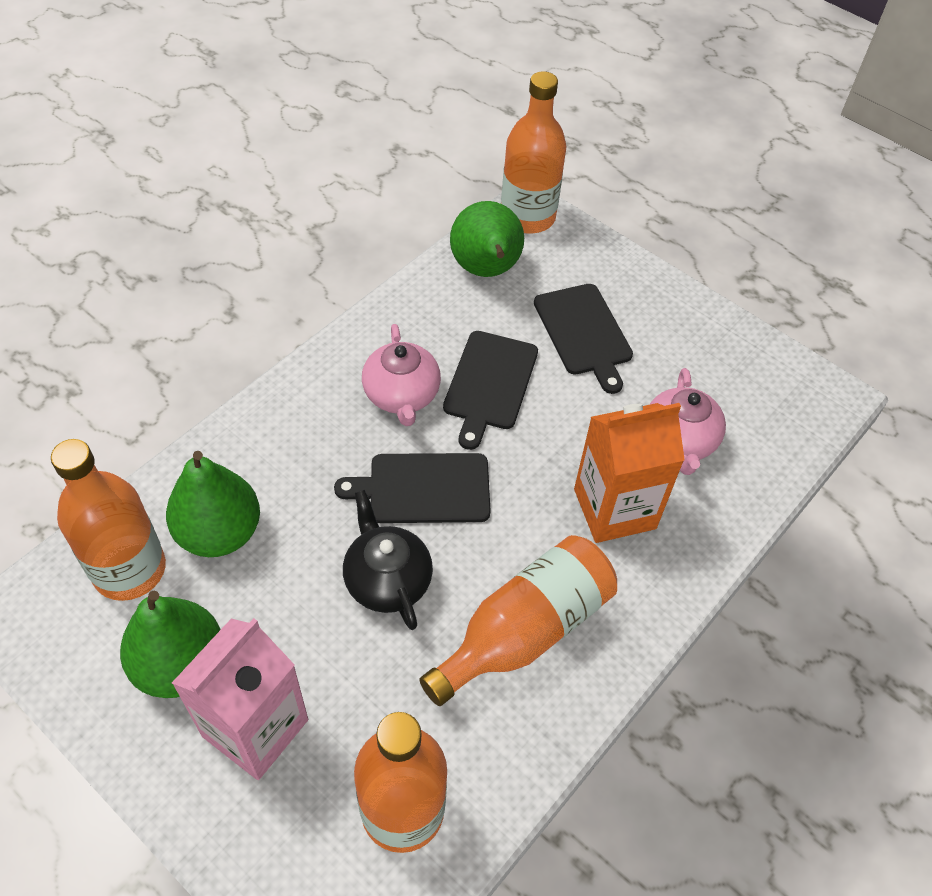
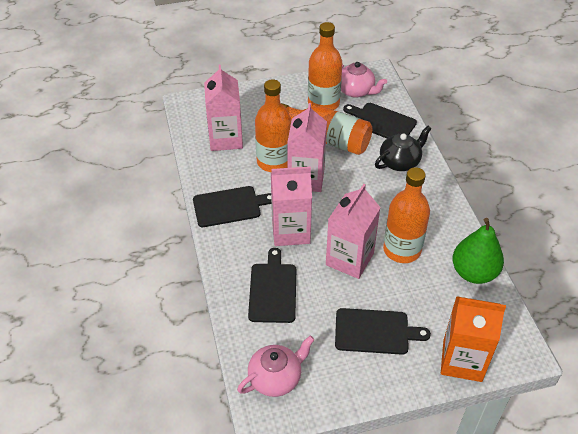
black cutting board: 3 -> 4
green pear: 3 -> 1
pink carton: 1 -> 4

